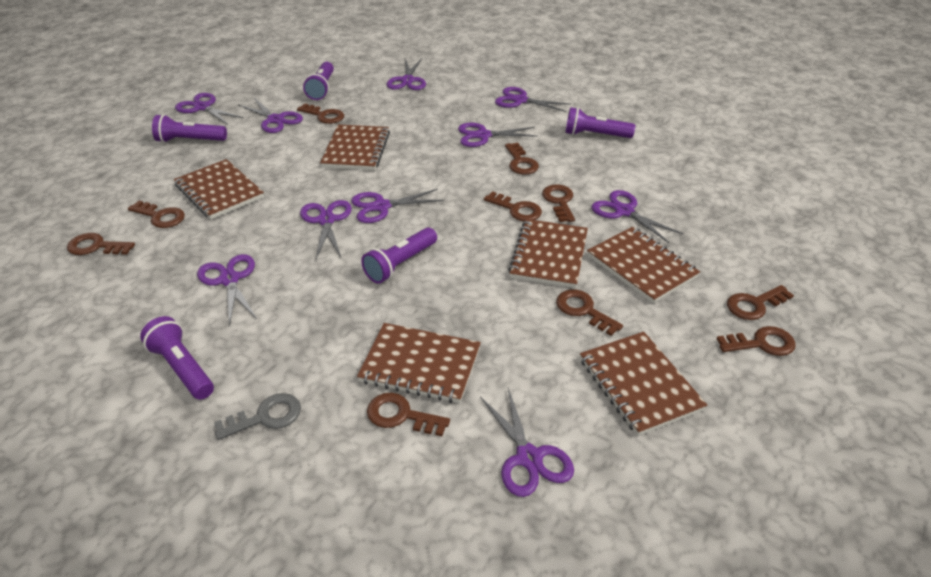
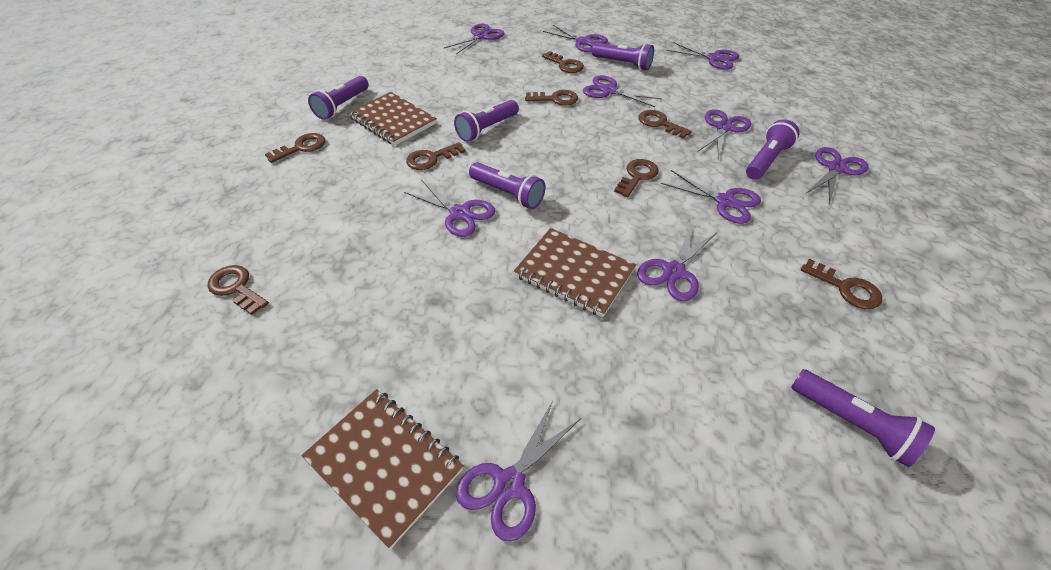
brown key: 10 -> 8
brown notebook: 6 -> 3
grey key: 1 -> 0
purple flashlight: 5 -> 6

